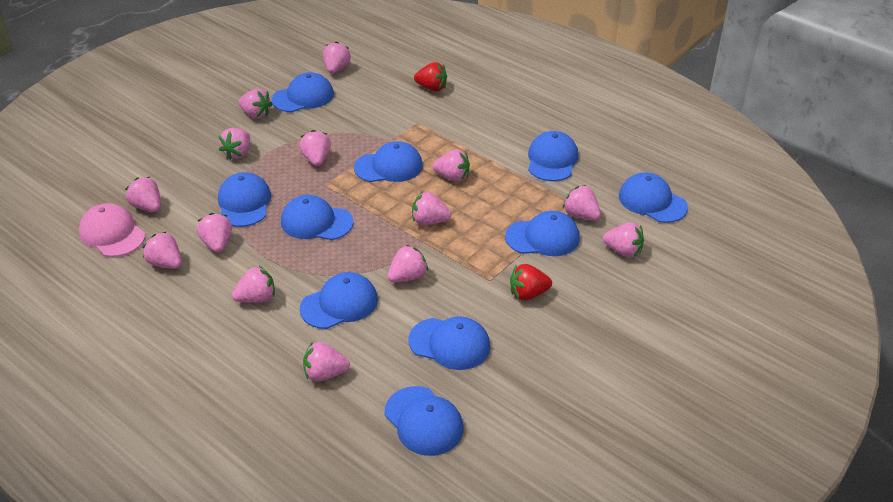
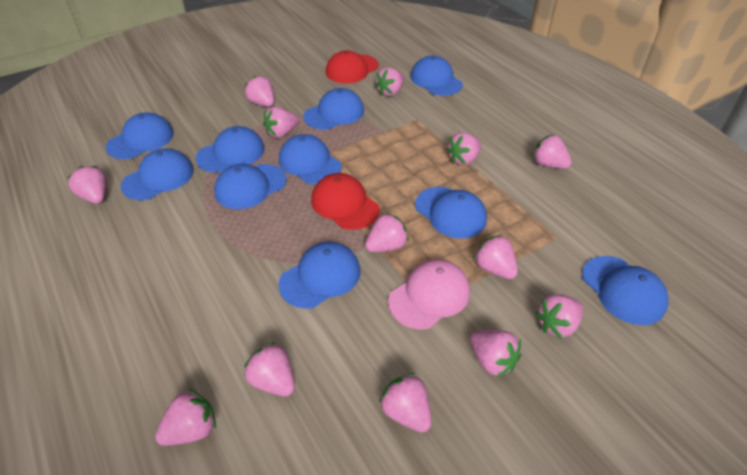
pink strawberry: 14 -> 13
red cap: 0 -> 2
red strawberry: 2 -> 0

